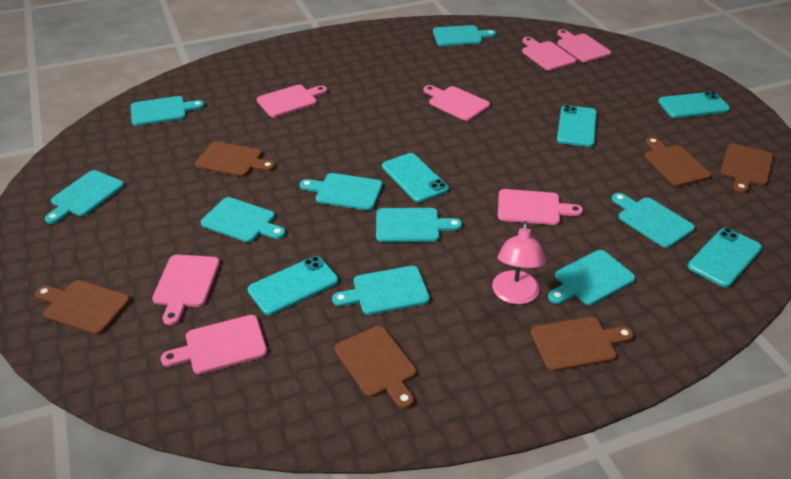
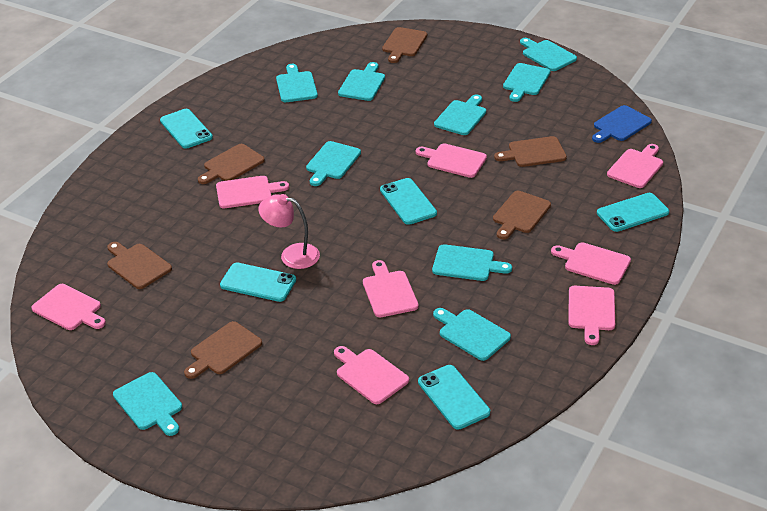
blue cutting board: 0 -> 1
pink cutting board: 7 -> 8

